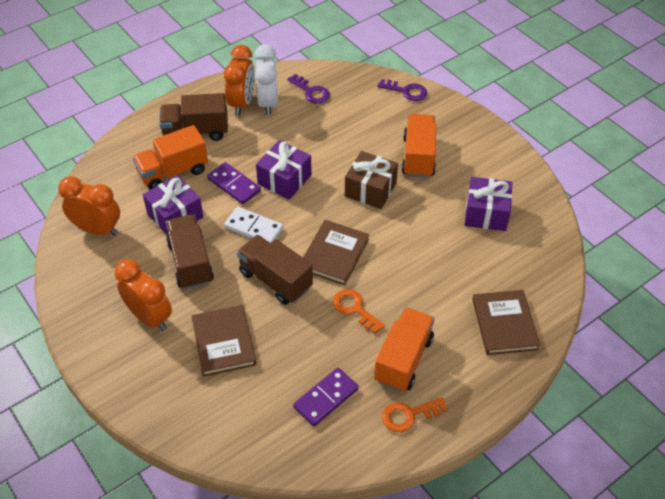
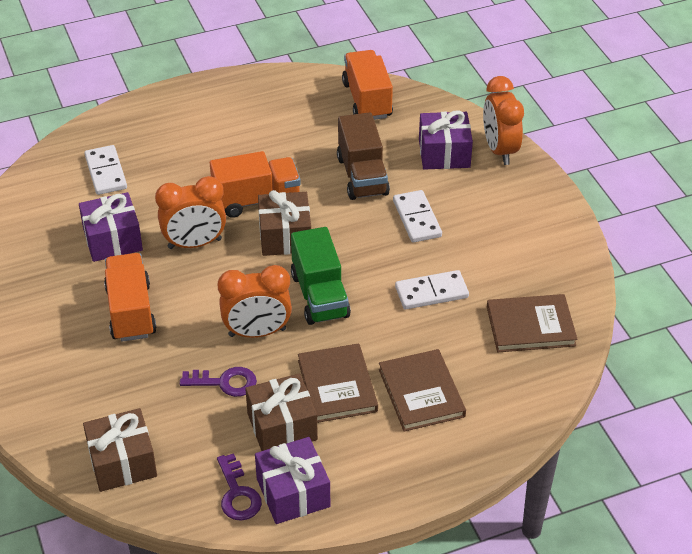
brown gift: 1 -> 3
brown truck: 3 -> 1
green truck: 0 -> 1
orange key: 2 -> 0
purple domino: 2 -> 0
white clock: 1 -> 0
white domino: 1 -> 3

